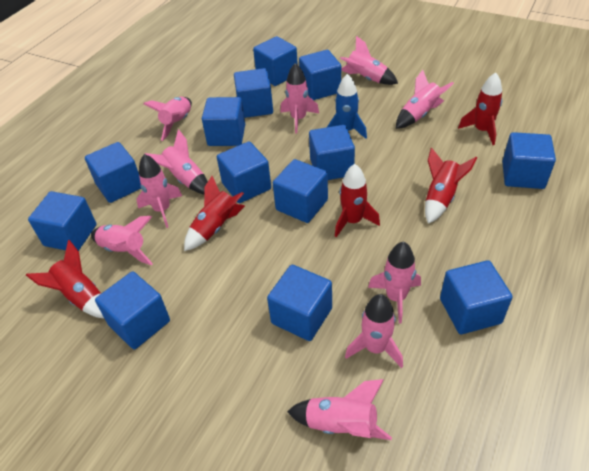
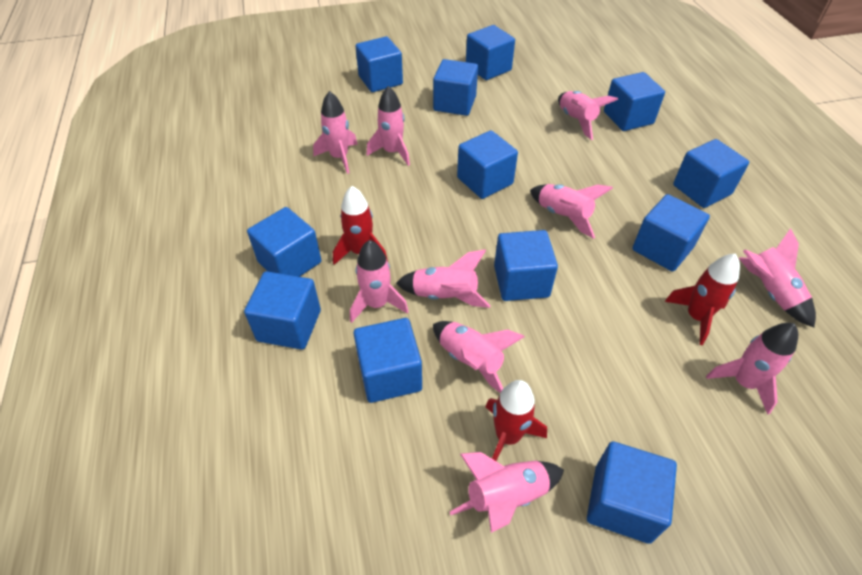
blue cube: 13 -> 12
blue rocket: 1 -> 0
red rocket: 5 -> 3

